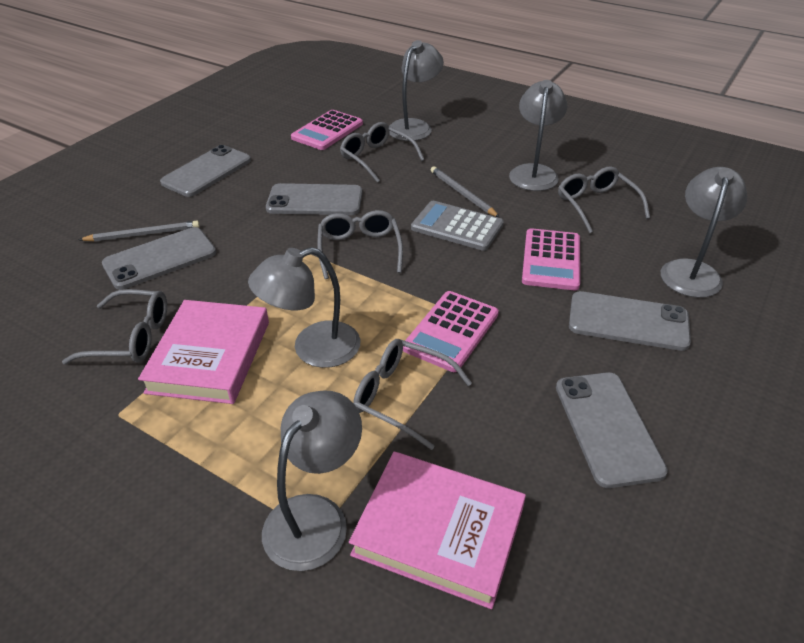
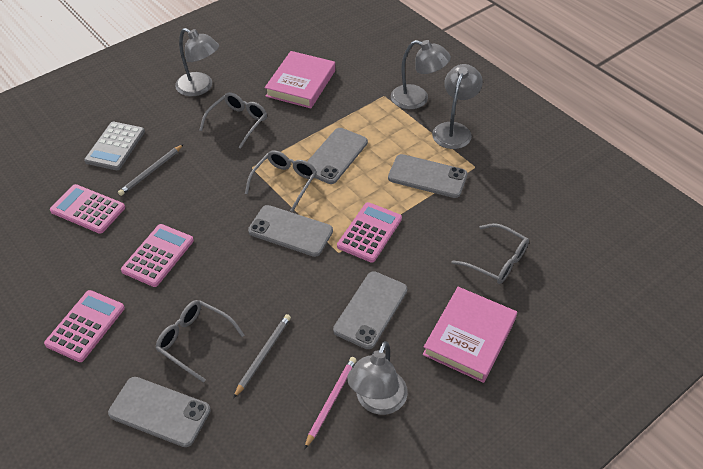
grey glasses: 5 -> 4
grey lamp: 5 -> 4
pink calculator: 3 -> 4
pink pencil: 0 -> 1

